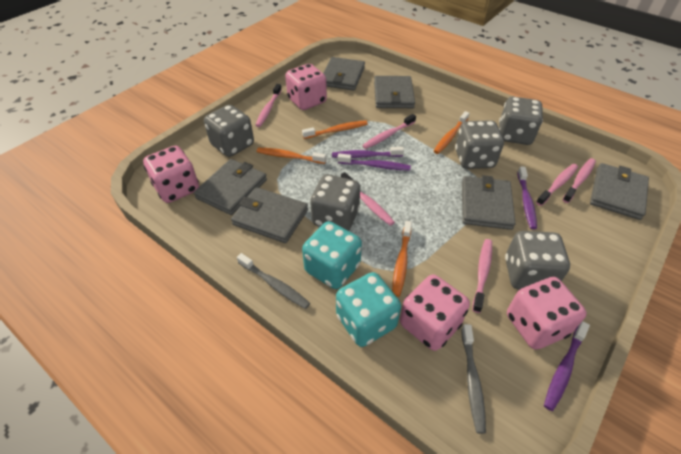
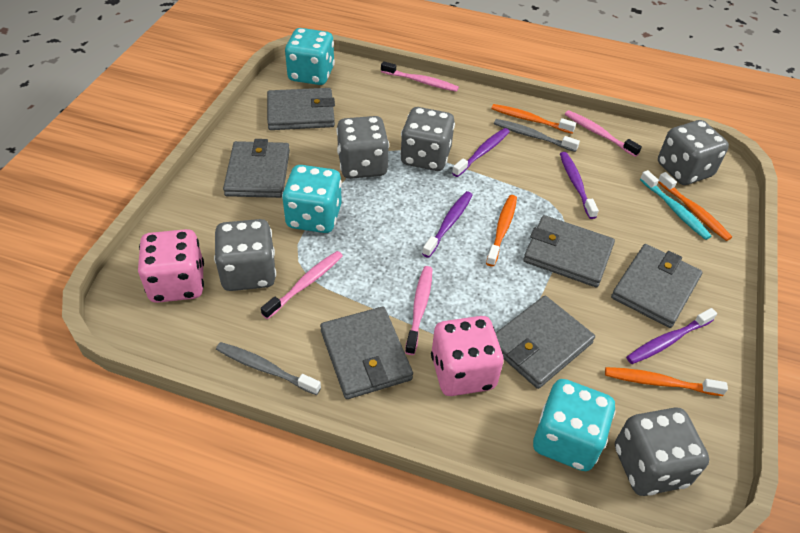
pink dice: 4 -> 2
pink toothbrush: 6 -> 4
turquoise dice: 2 -> 3
turquoise toothbrush: 0 -> 1

